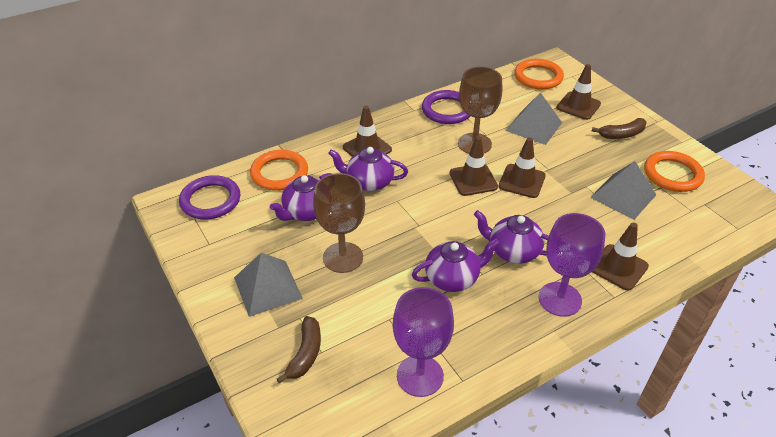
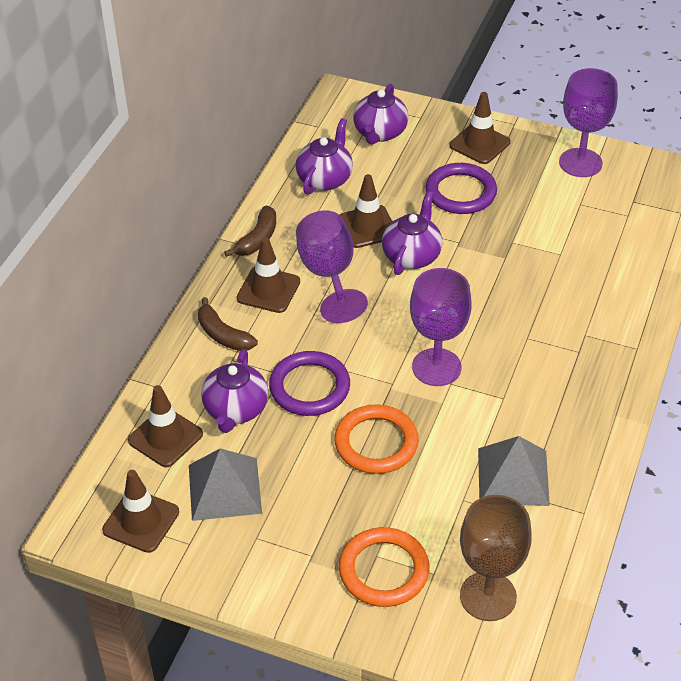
brown goblet: 2 -> 1
grey pyramid: 3 -> 2
orange ring: 3 -> 2
purple goblet: 2 -> 3

